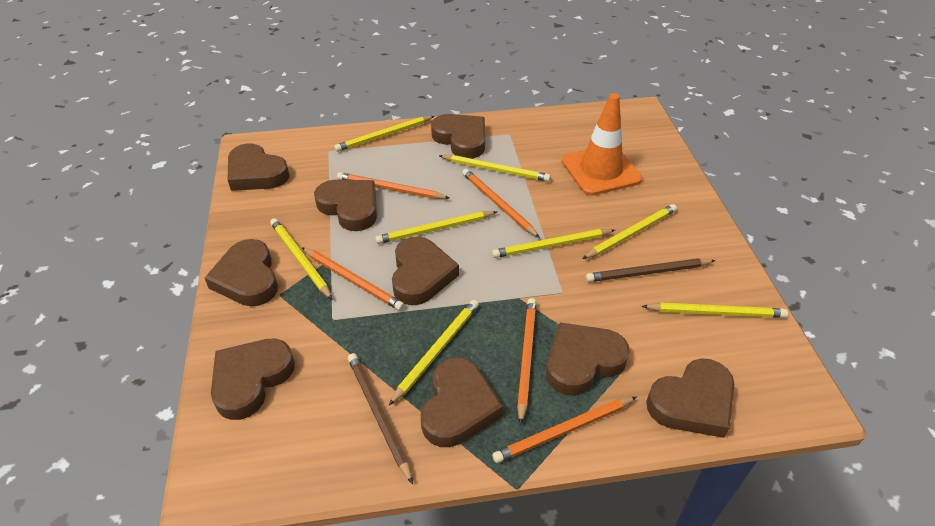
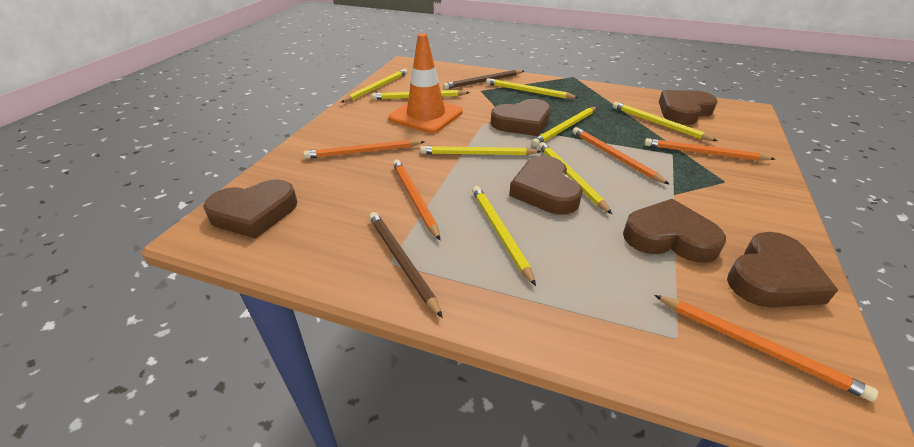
brown heart: 9 -> 6

